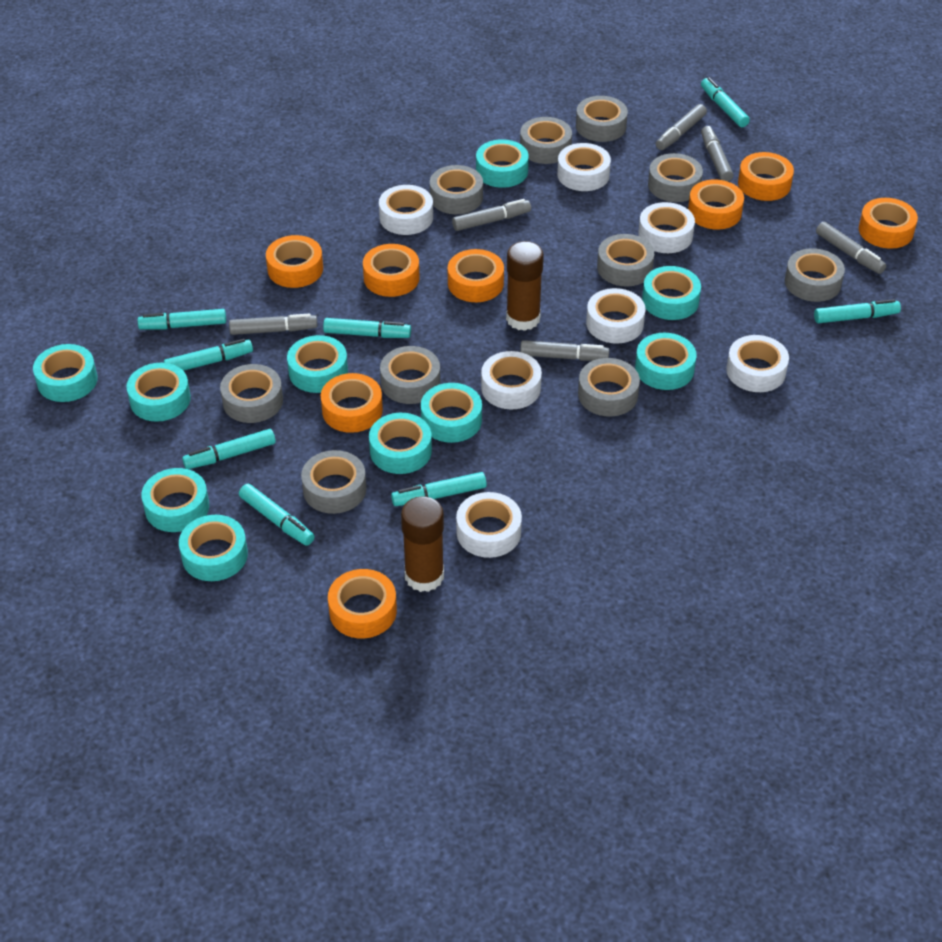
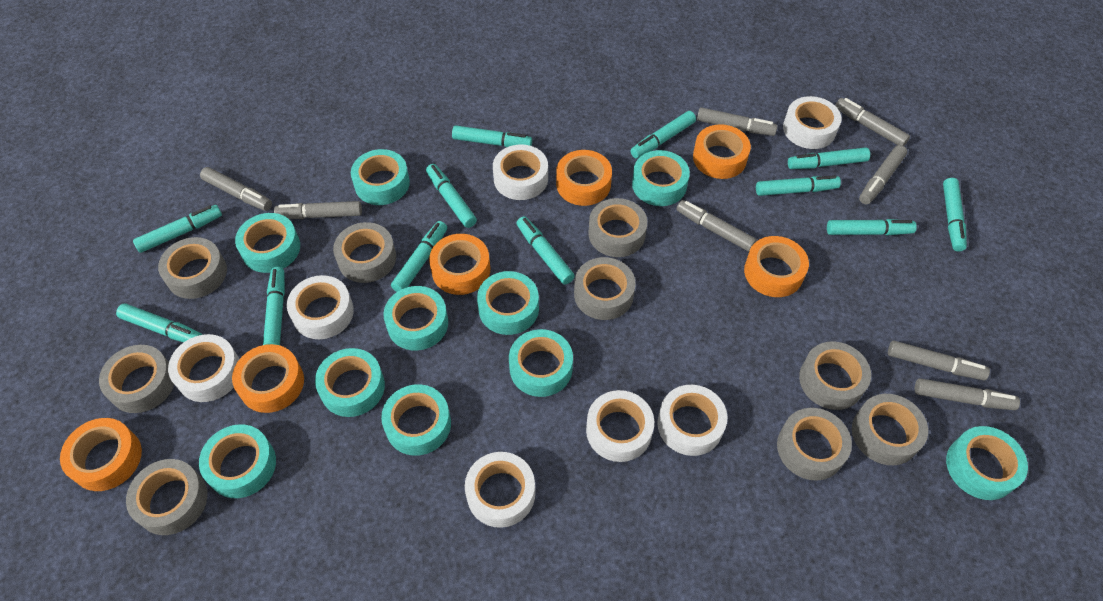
brown glue stick: 2 -> 0
grey marker: 6 -> 8
grey tape: 10 -> 9
orange tape: 8 -> 6
turquoise marker: 8 -> 12

